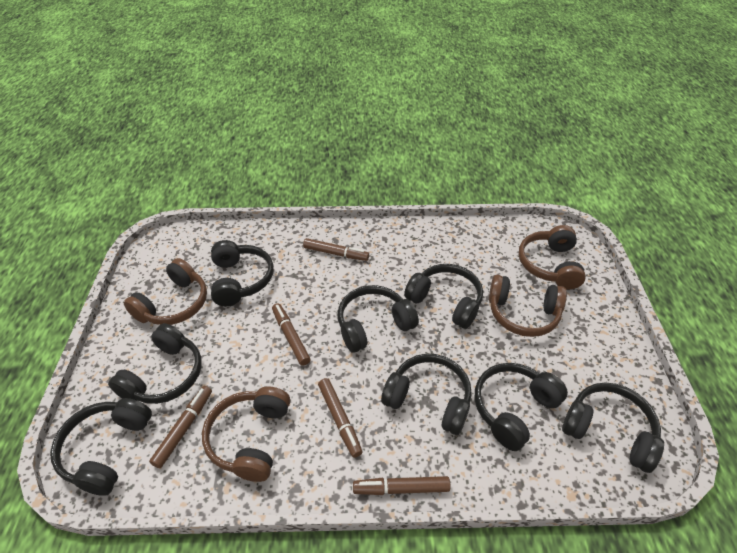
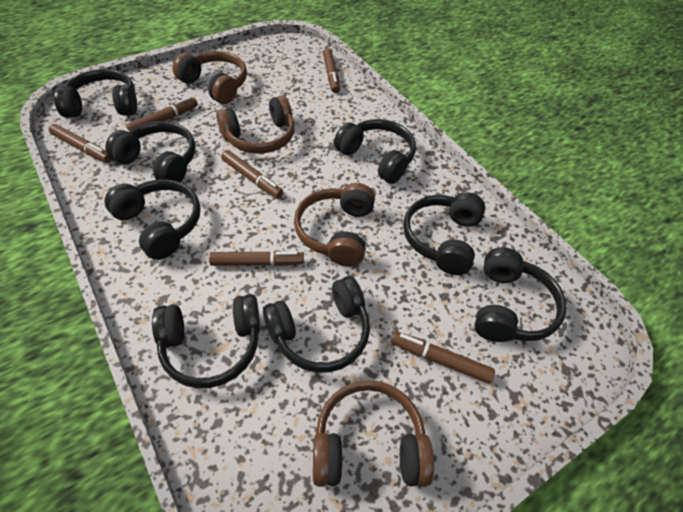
brown marker: 5 -> 6

